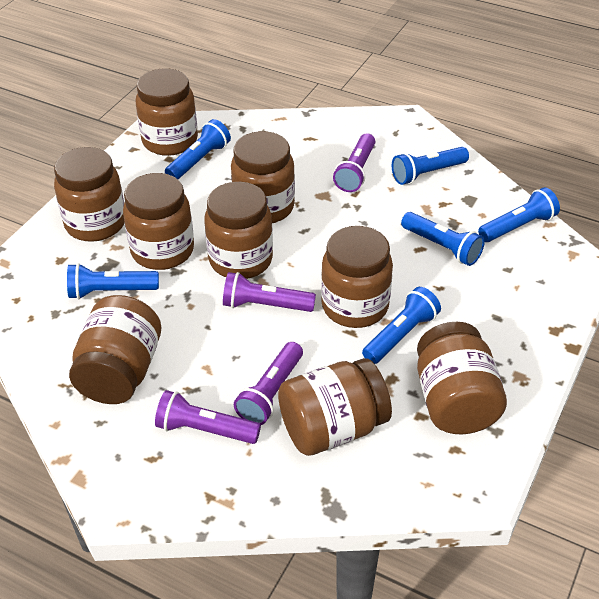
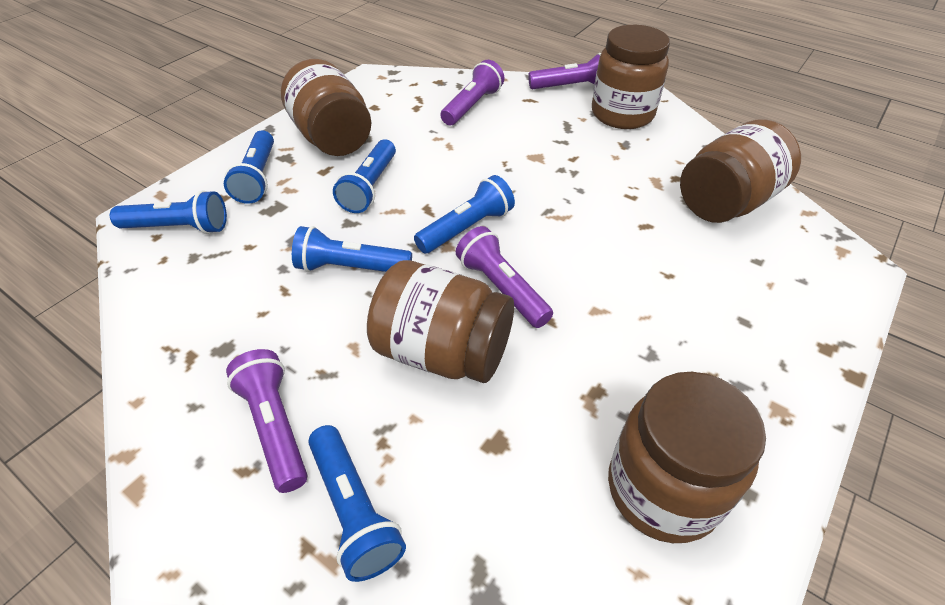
brown jar: 9 -> 5

